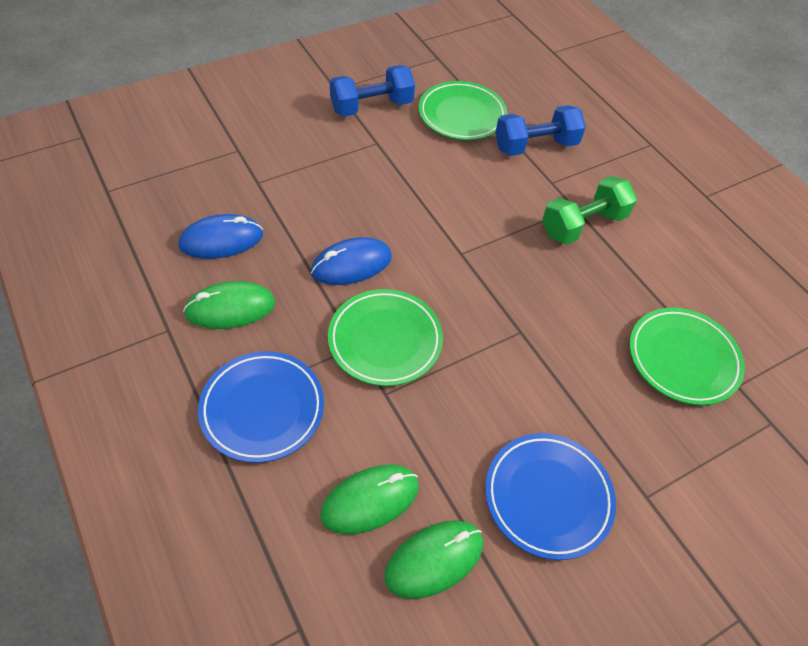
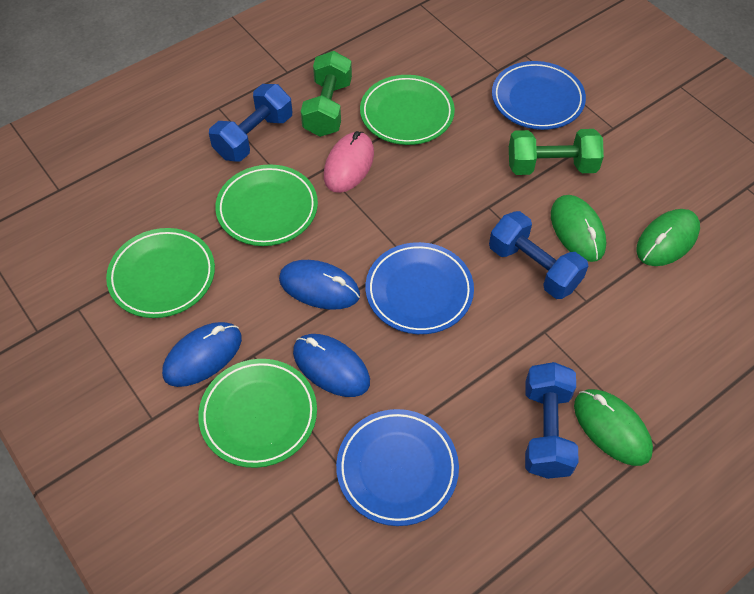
blue dumbbell: 2 -> 3
blue mouse: 2 -> 3
blue plate: 2 -> 3
green dumbbell: 1 -> 2
green plate: 3 -> 4
pink mouse: 0 -> 1

